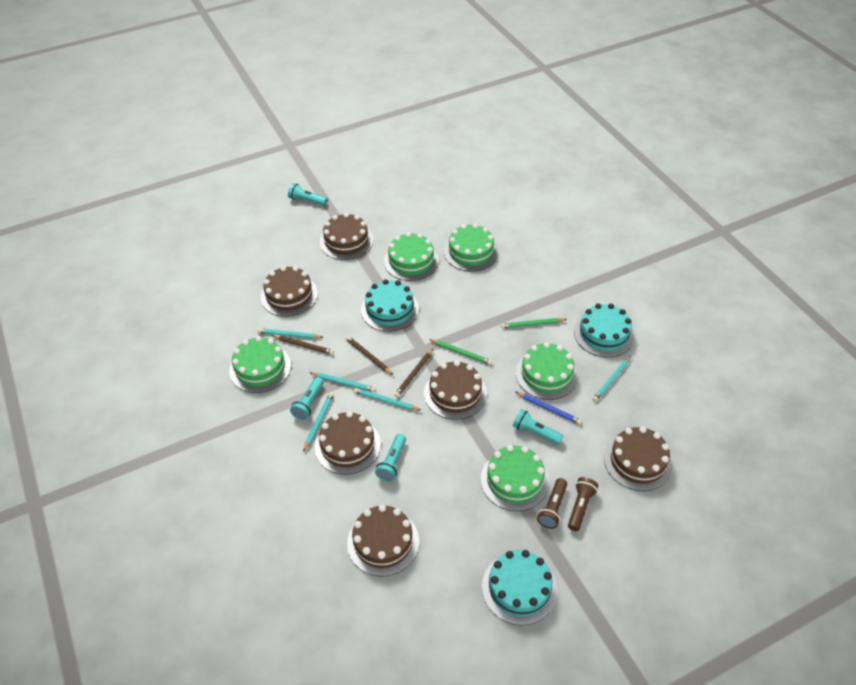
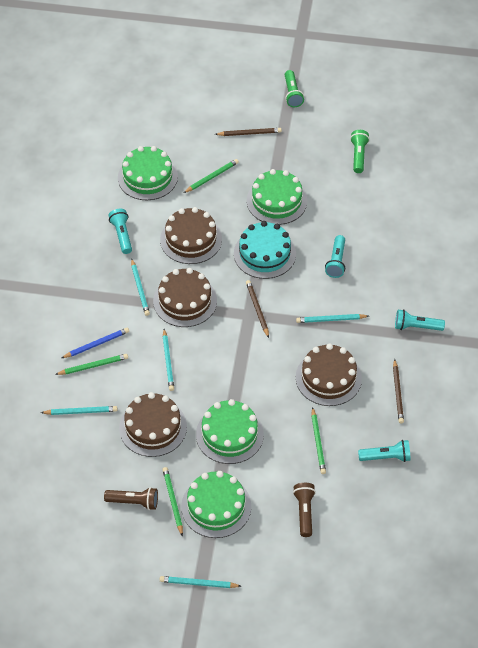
brown cake: 6 -> 4
green cake: 5 -> 4
green flashlight: 0 -> 2
green pencil: 2 -> 4
turquoise cake: 3 -> 1

